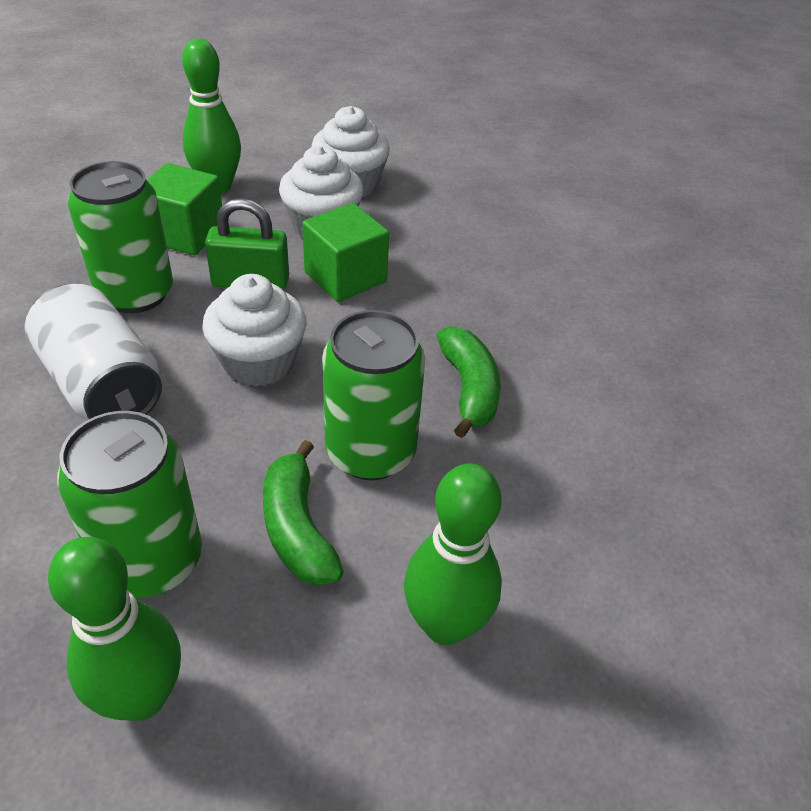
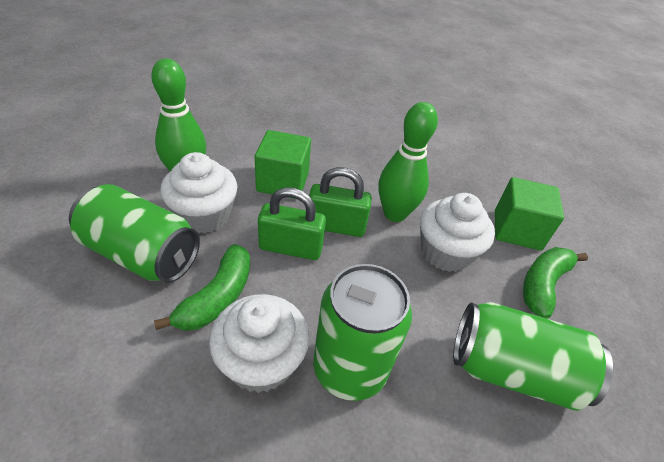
green bowling pin: 3 -> 2
green padlock: 1 -> 2
white can: 1 -> 0

